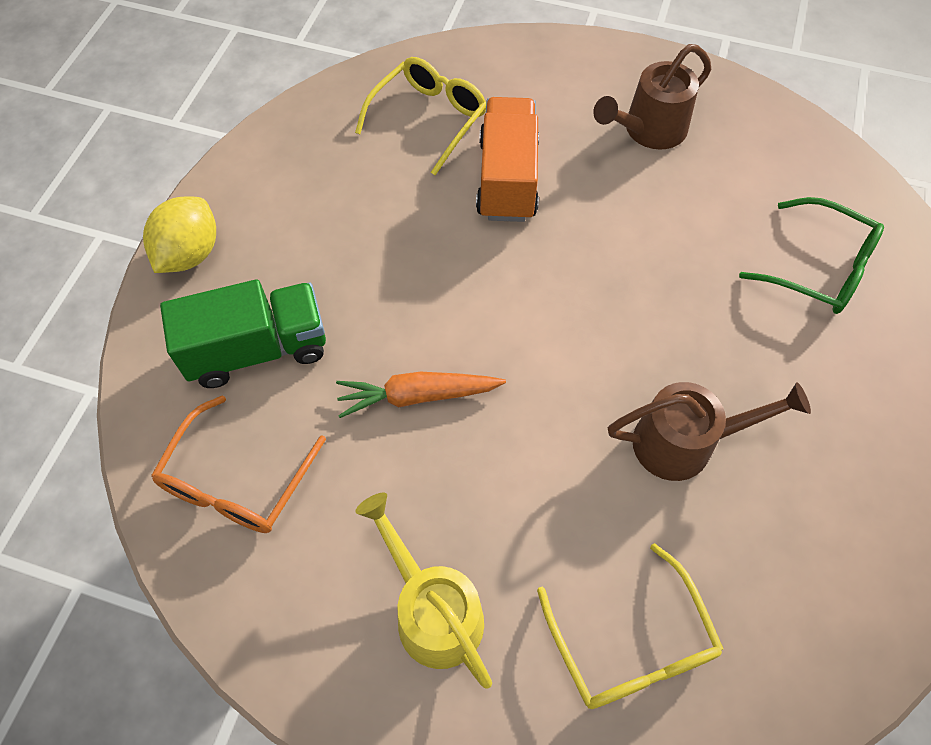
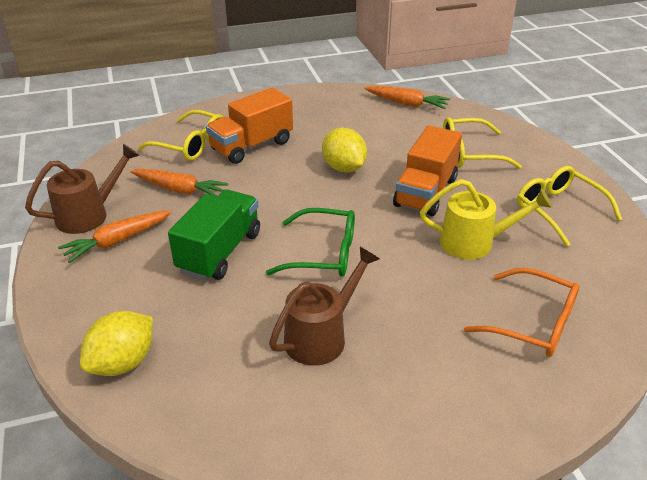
orange carrot: 1 -> 3
orange truck: 1 -> 2
yellow glasses: 2 -> 3
yellow lemon: 1 -> 2

